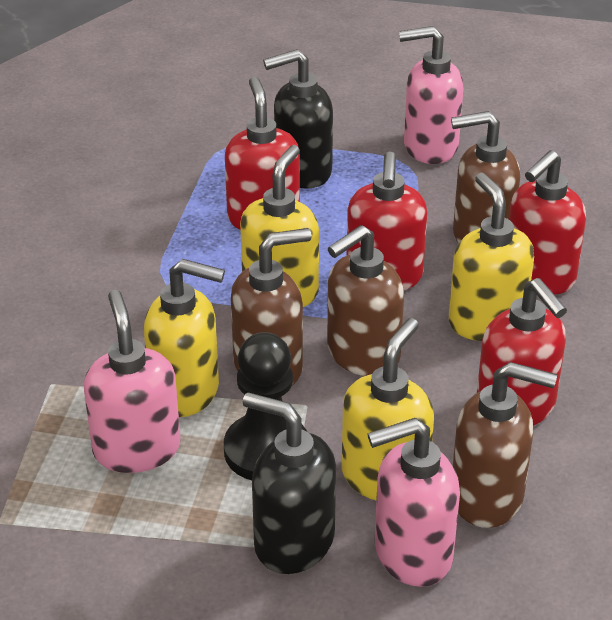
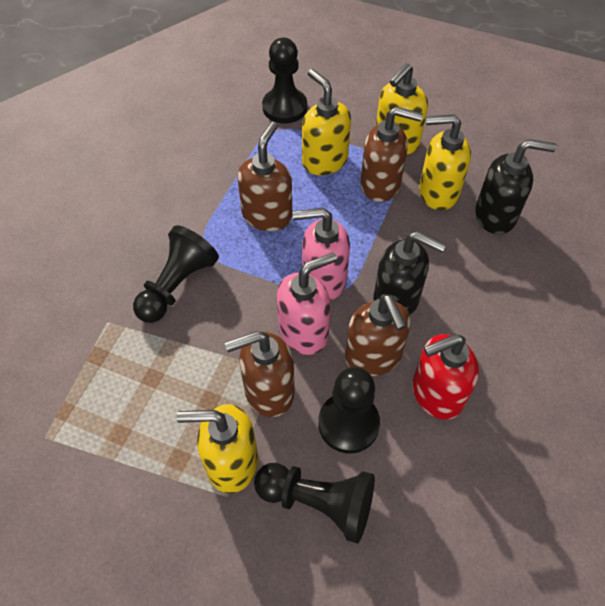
black pawn: 1 -> 4
pink soap dispenser: 3 -> 2
red soap dispenser: 4 -> 1

